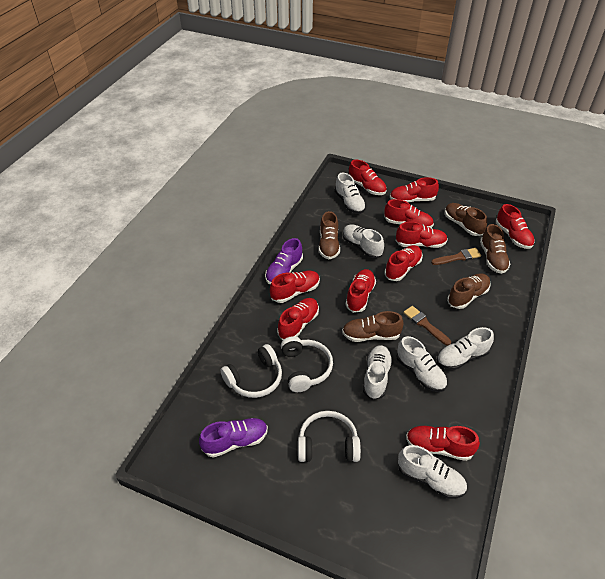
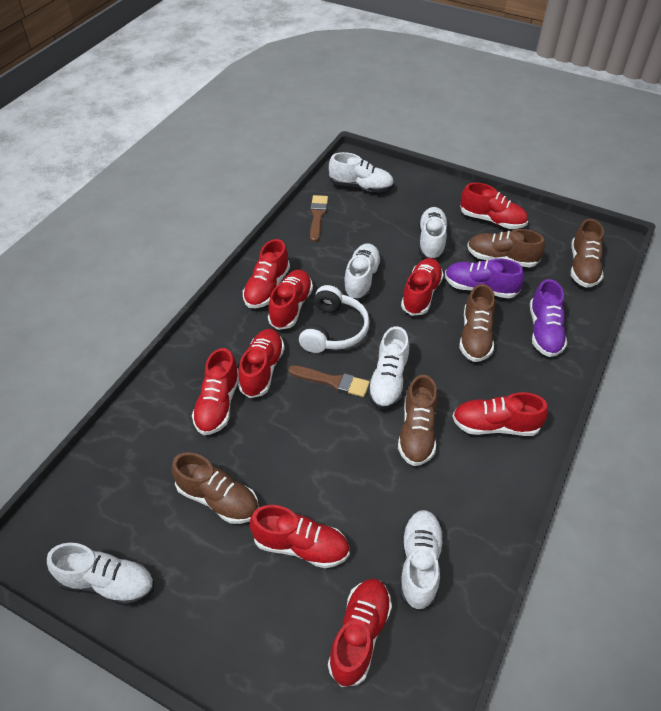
red shoe: 10 -> 9
white headphones: 3 -> 1

